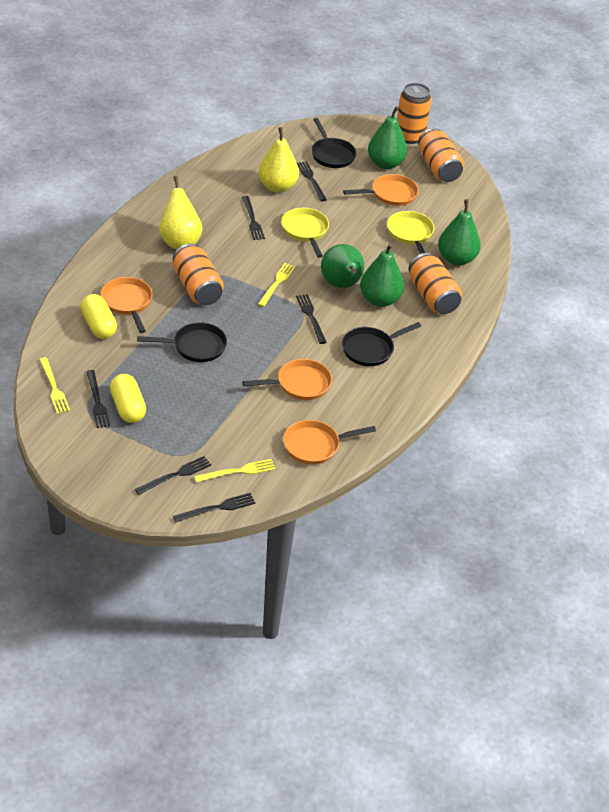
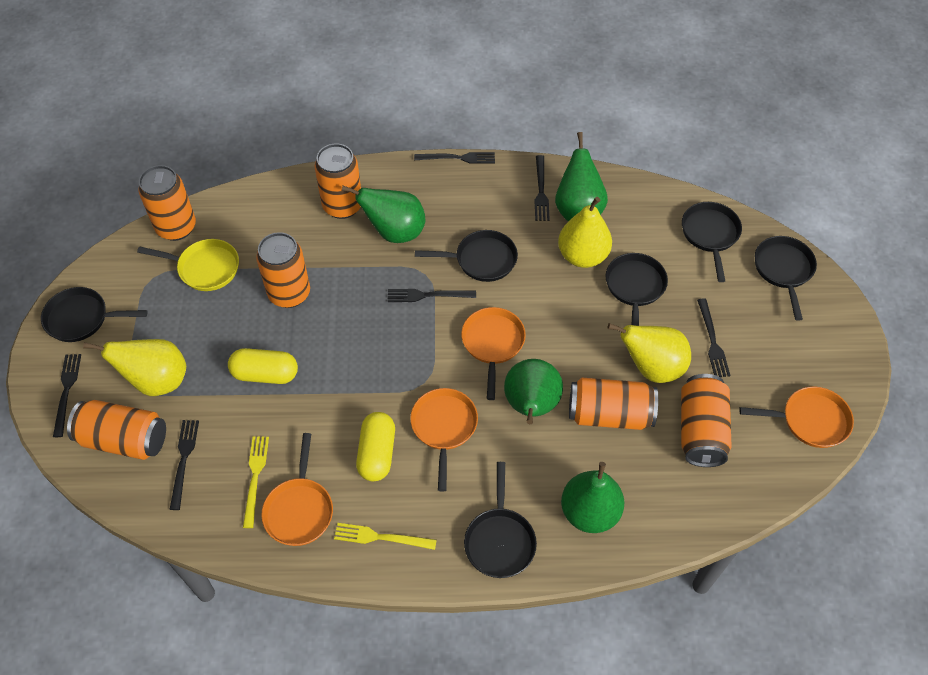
black pan: 3 -> 6
orange can: 4 -> 6
yellow fork: 3 -> 2
yellow pan: 2 -> 1
yellow pear: 2 -> 3

